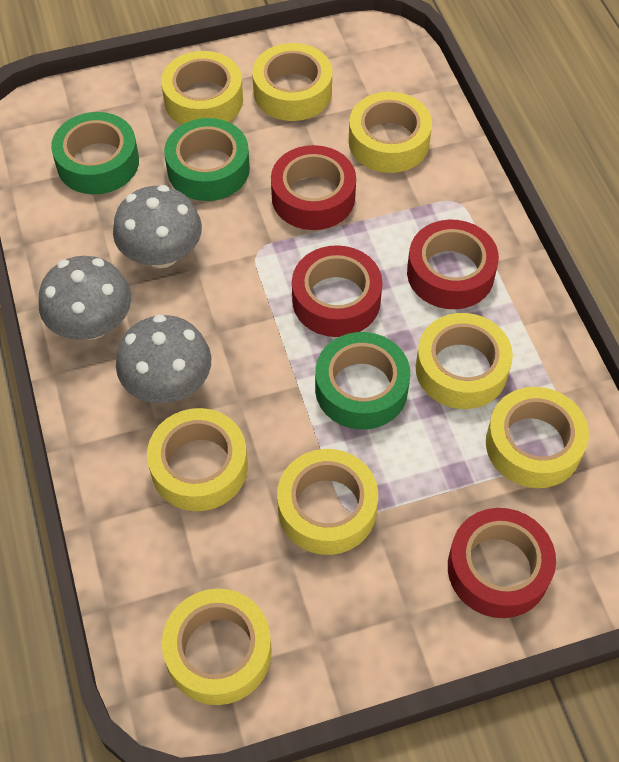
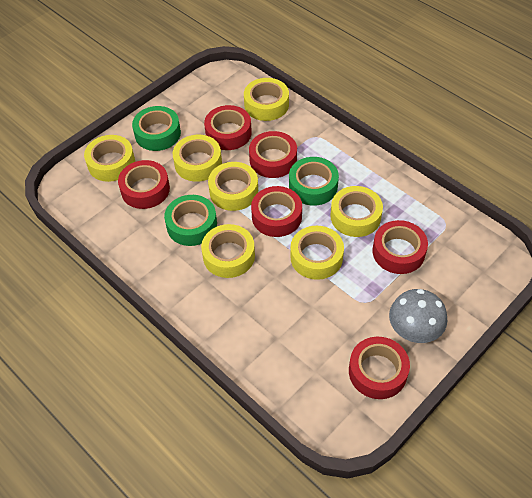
grey mushroom: 3 -> 1
red tape: 4 -> 6
yellow tape: 8 -> 7

